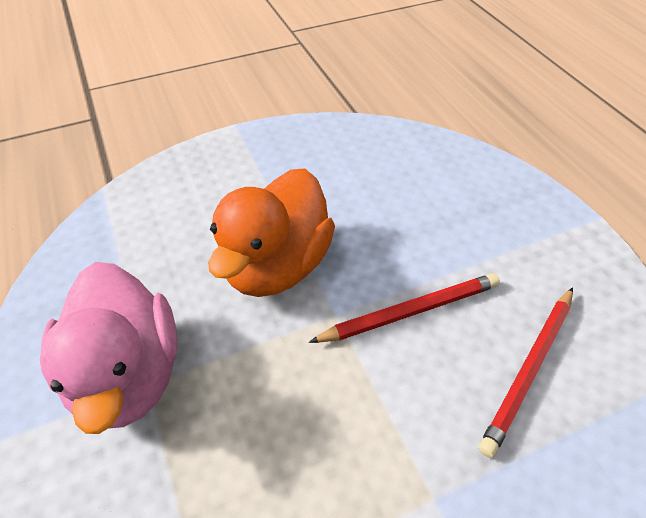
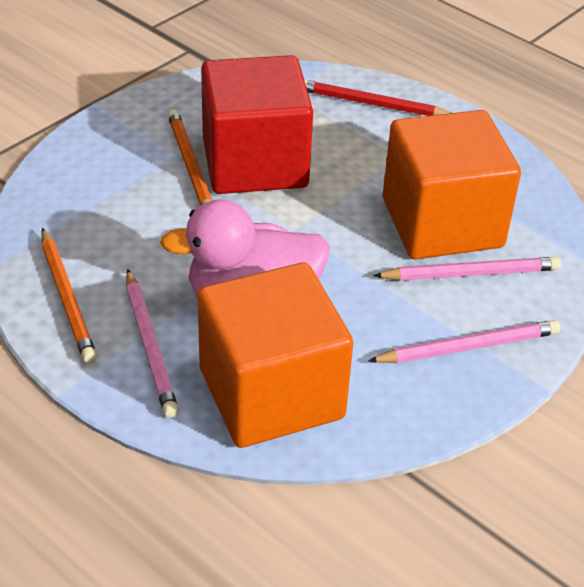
orange cube: 0 -> 2
orange duck: 1 -> 0
orange pencil: 0 -> 2
pink pencil: 0 -> 3
red cube: 0 -> 1
red pencil: 2 -> 1

